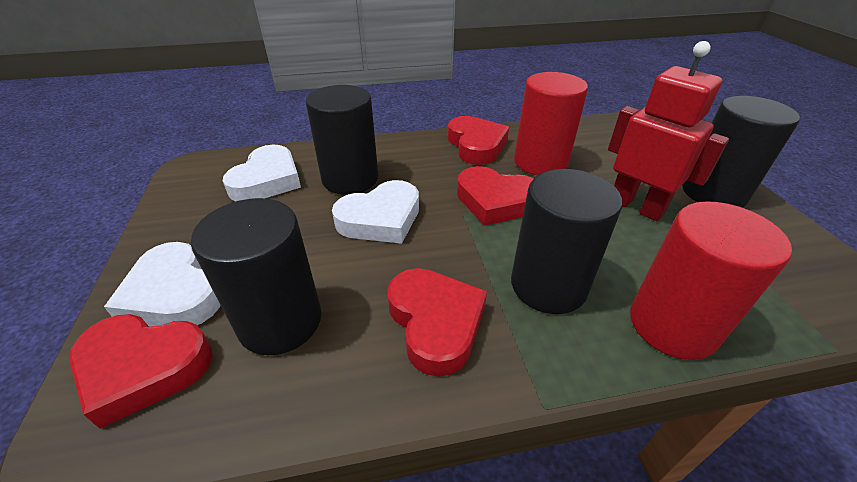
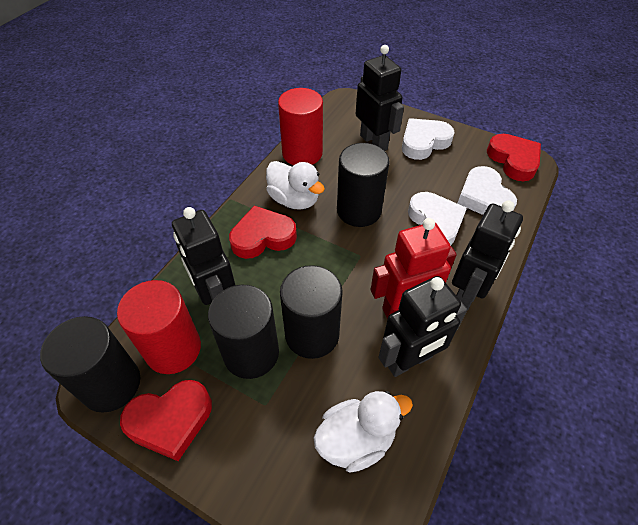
black robot: 0 -> 4
red heart: 4 -> 3
white duck: 0 -> 2

